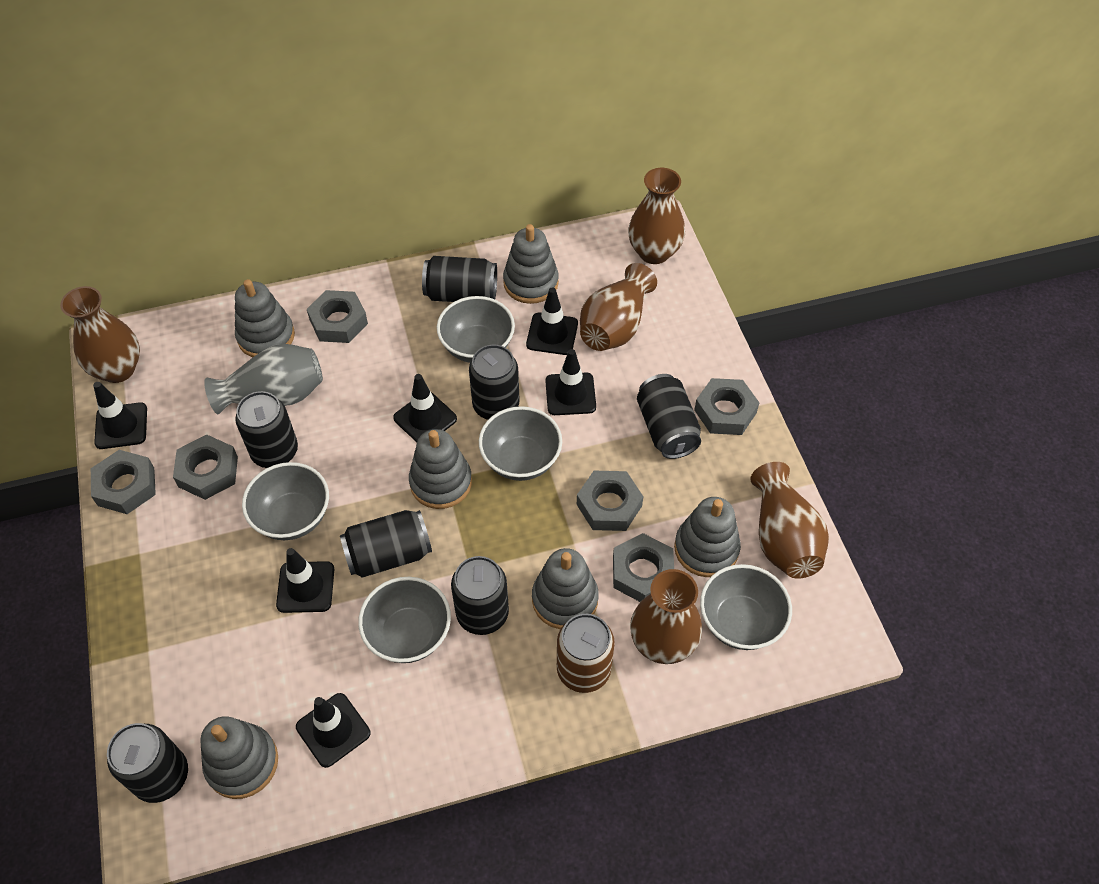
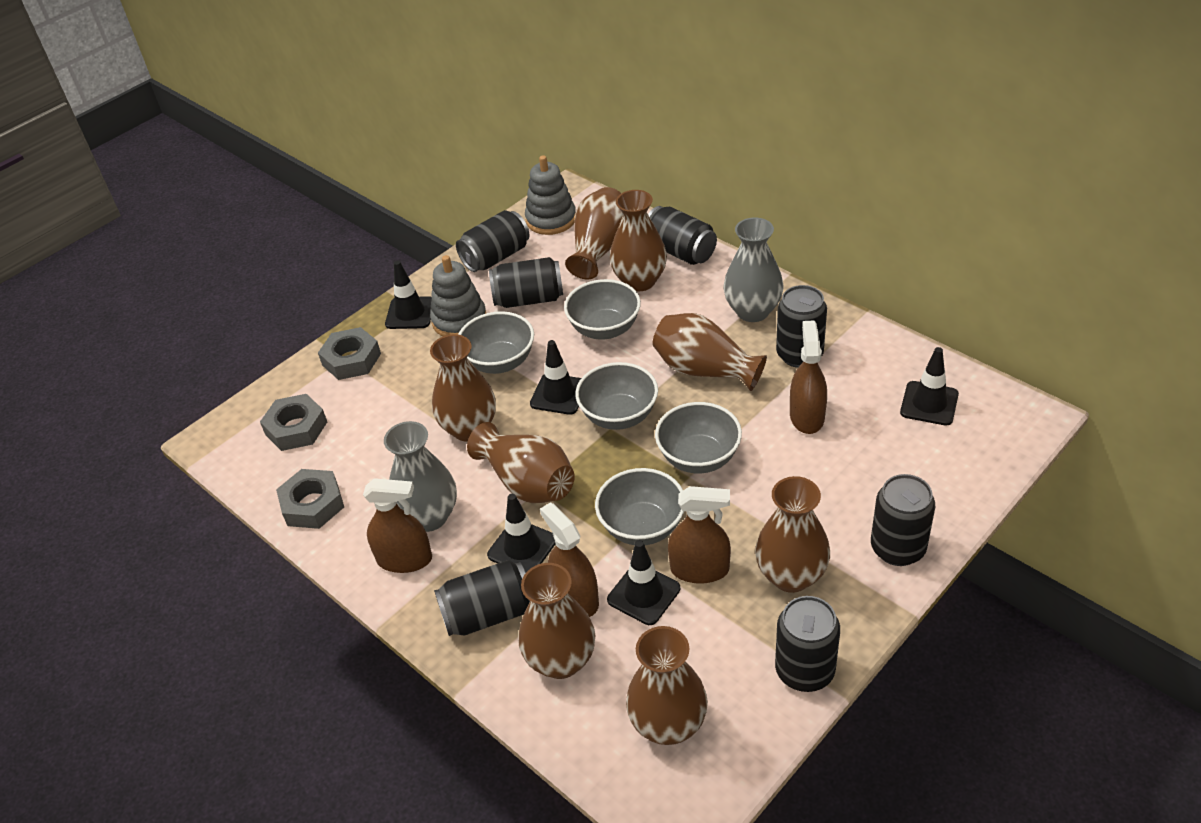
black traffic cone: 6 -> 5
brown can: 1 -> 0
brown spray bottle: 0 -> 4
brown vase: 5 -> 8
grey nut: 6 -> 3
grey stacking toy: 6 -> 2
grey vase: 1 -> 2

